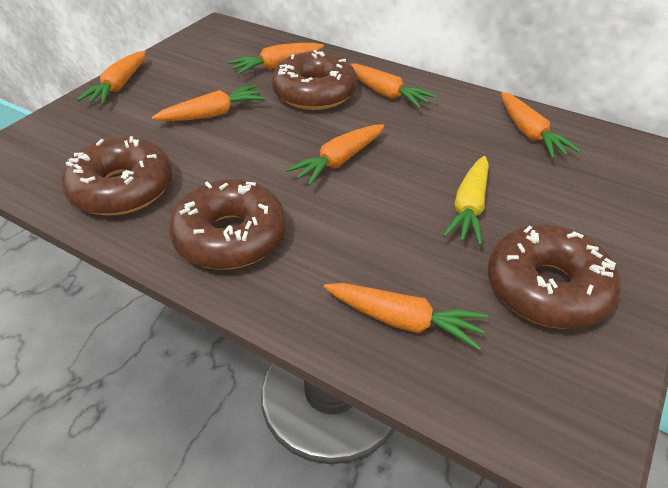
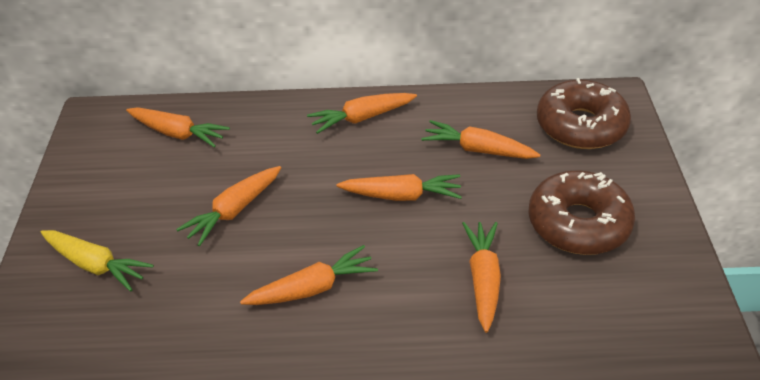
brown donut: 4 -> 2

